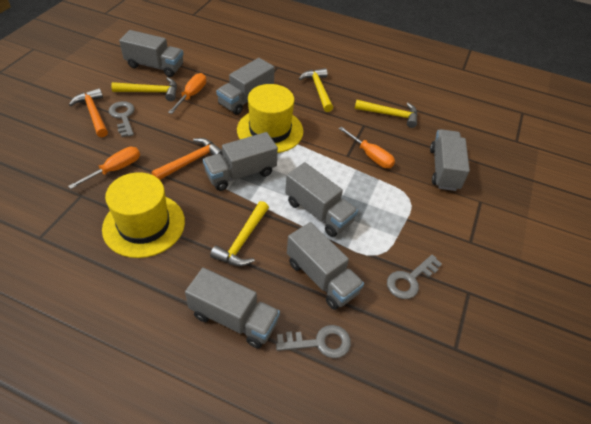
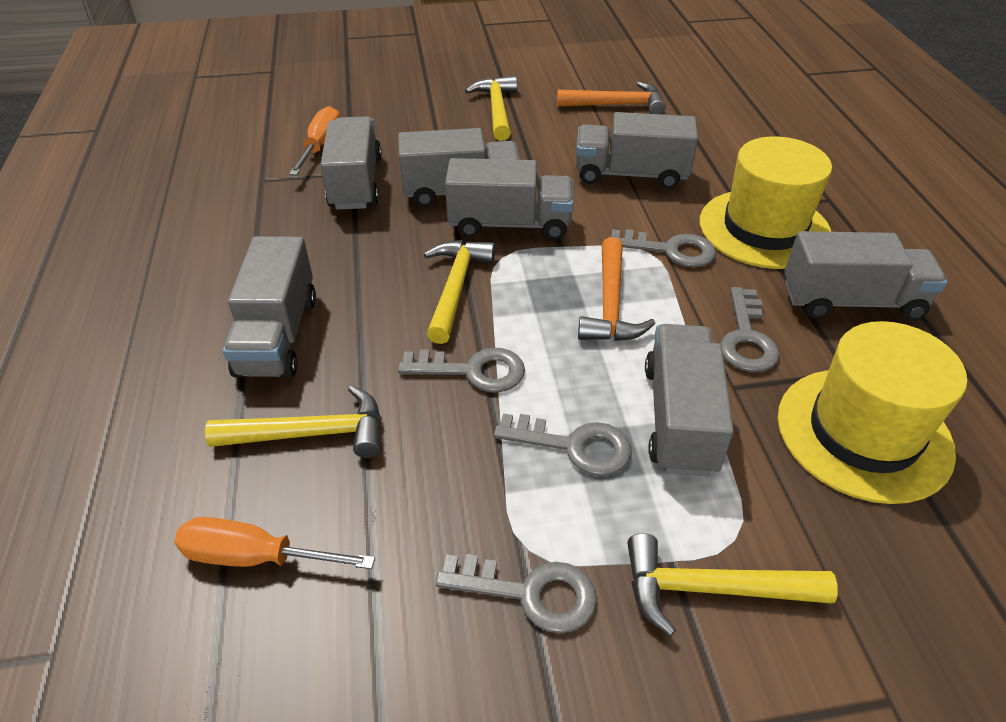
grey key: 3 -> 5
orange screwdriver: 3 -> 2

